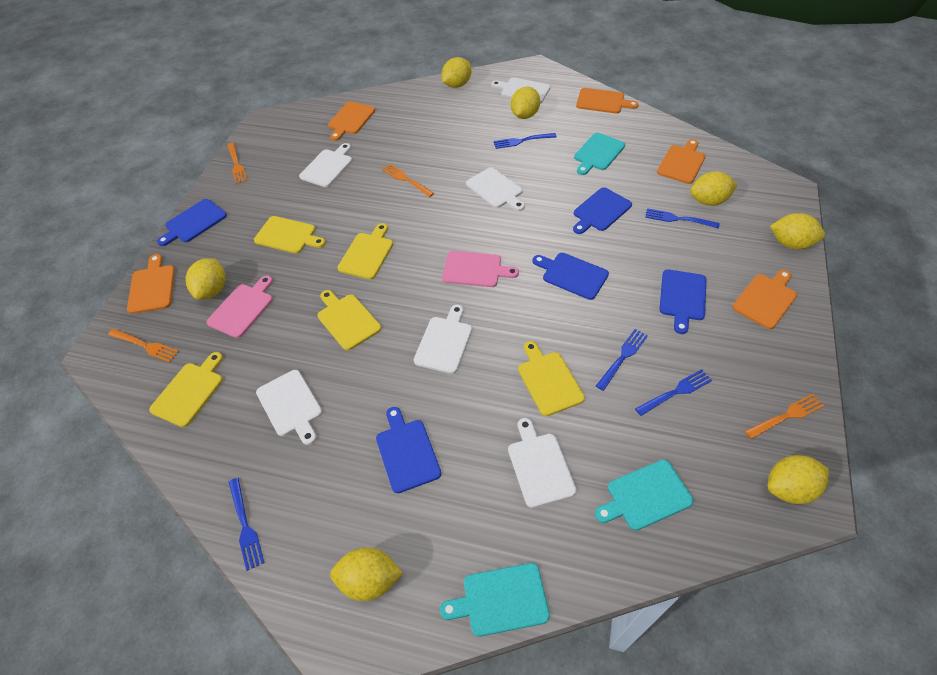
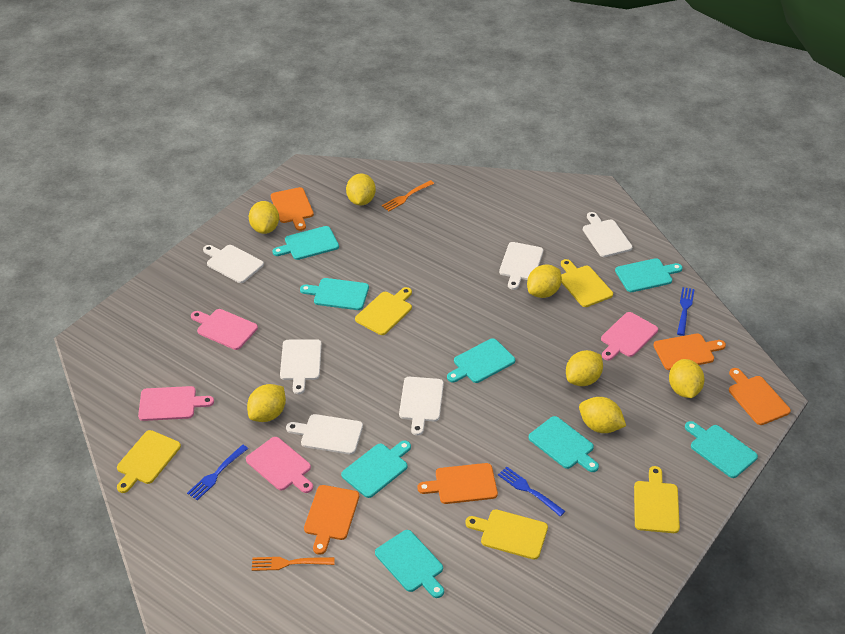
blue cutting board: 5 -> 0
blue fork: 5 -> 3
orange fork: 4 -> 2
pink cutting board: 2 -> 4
turquoise cutting board: 3 -> 8

